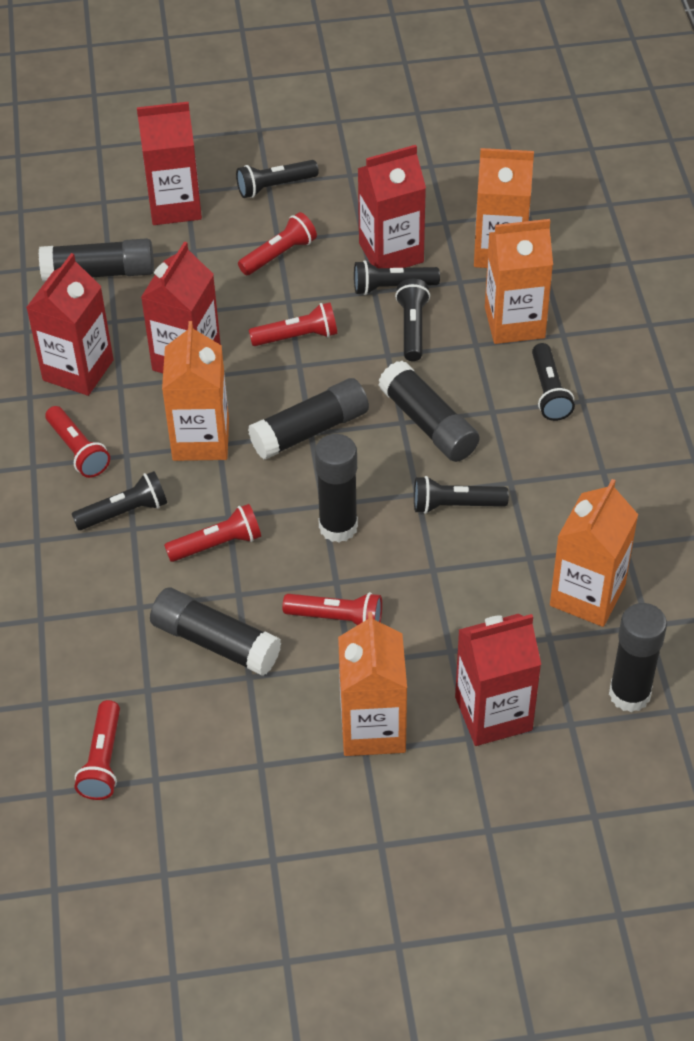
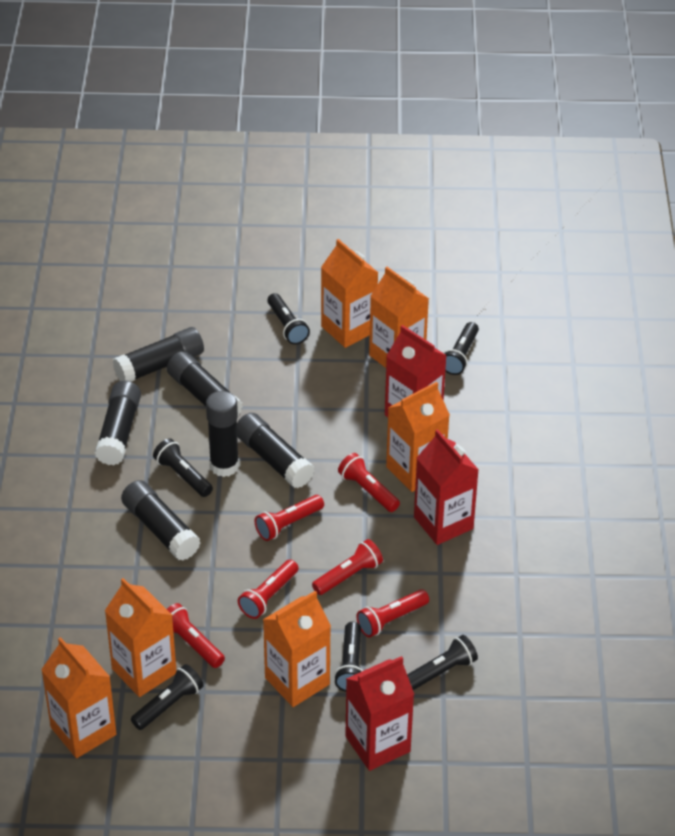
orange carton: 5 -> 6
red carton: 5 -> 3

